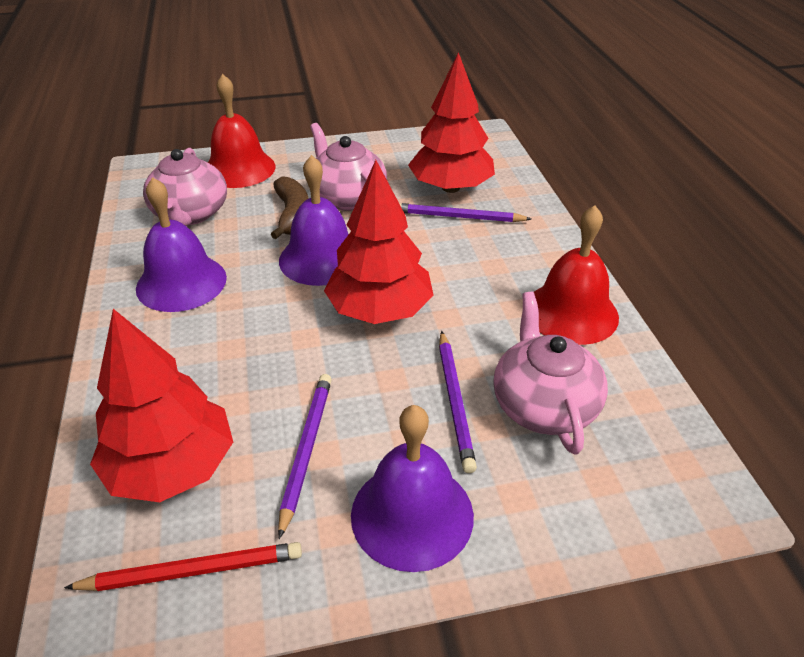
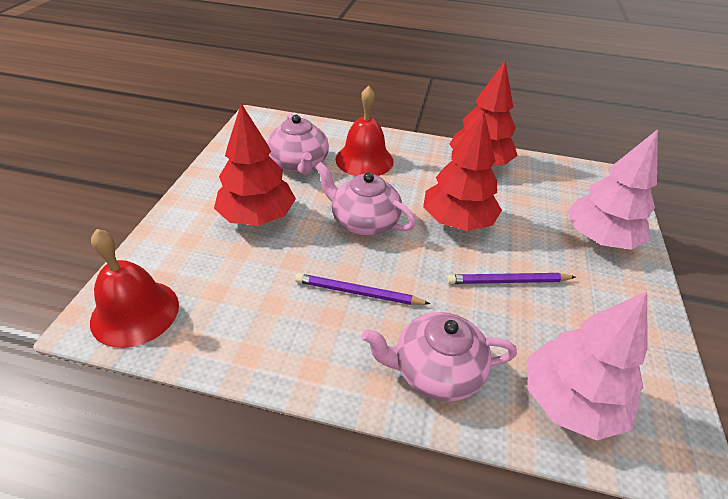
brown banana: 1 -> 0
pink tree: 0 -> 2
purple bell: 3 -> 0
purple pencil: 3 -> 2
red pencil: 1 -> 0

